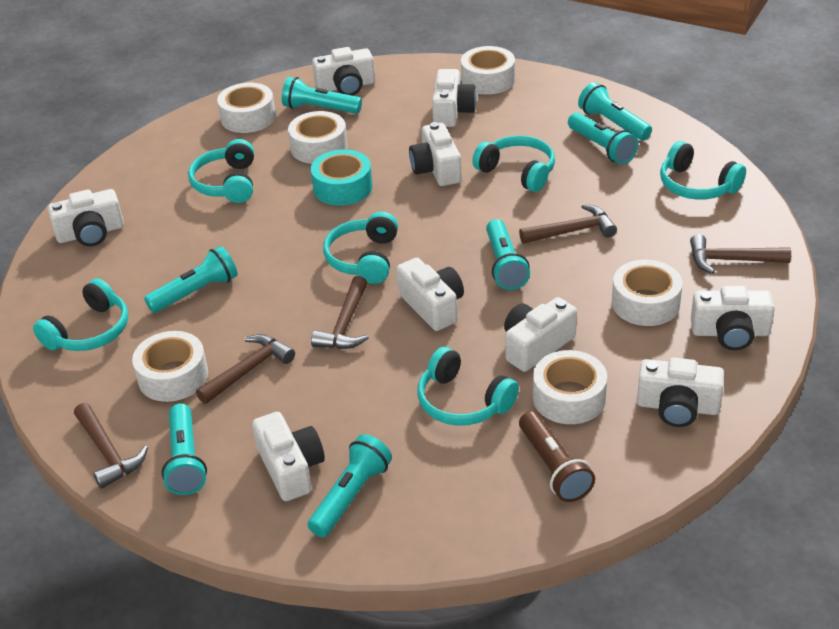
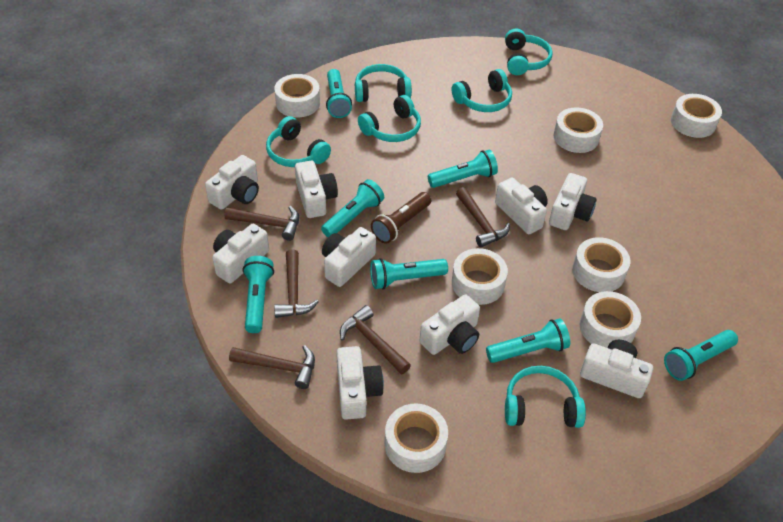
turquoise tape: 1 -> 0
white tape: 6 -> 7

